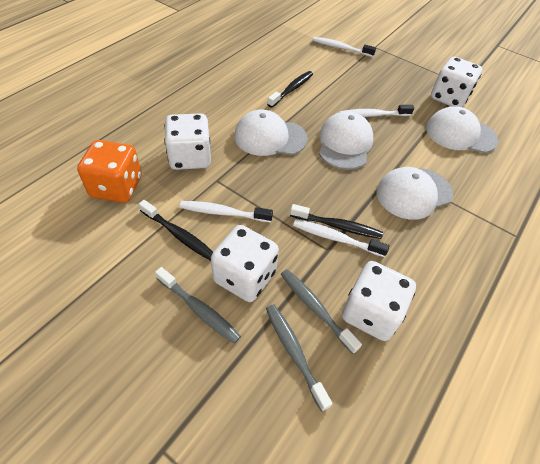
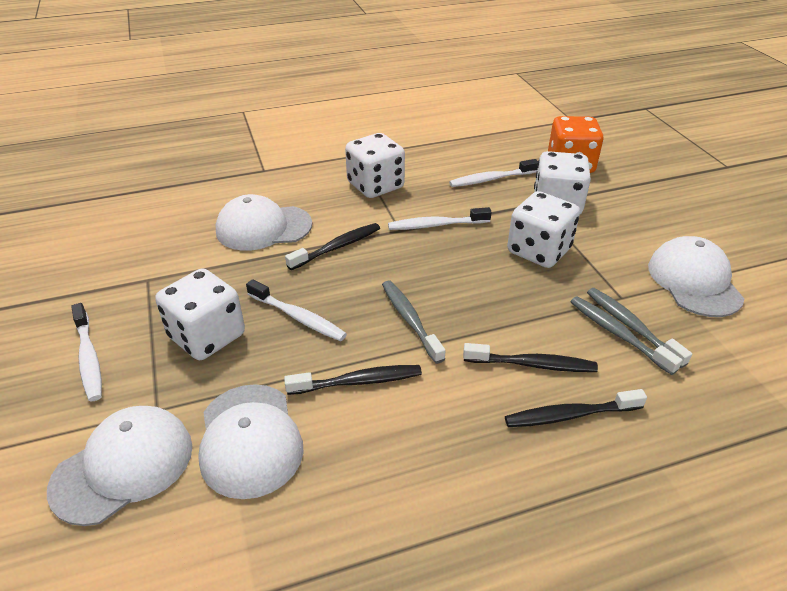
black toothbrush: 3 -> 4

